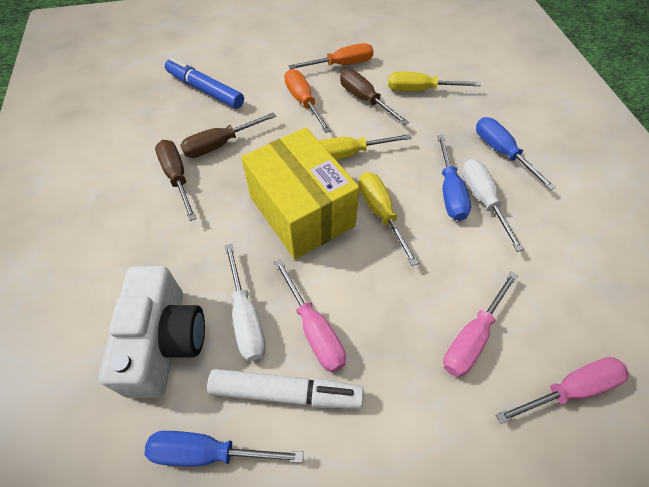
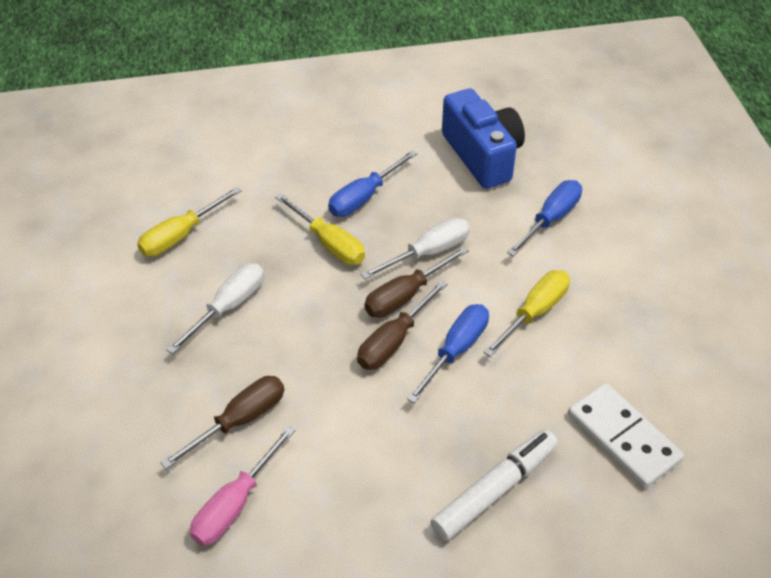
blue camera: 0 -> 1
blue marker: 1 -> 0
orange screwdriver: 2 -> 0
pink screwdriver: 3 -> 1
white camera: 1 -> 0
white domino: 0 -> 1
yellow box: 1 -> 0

